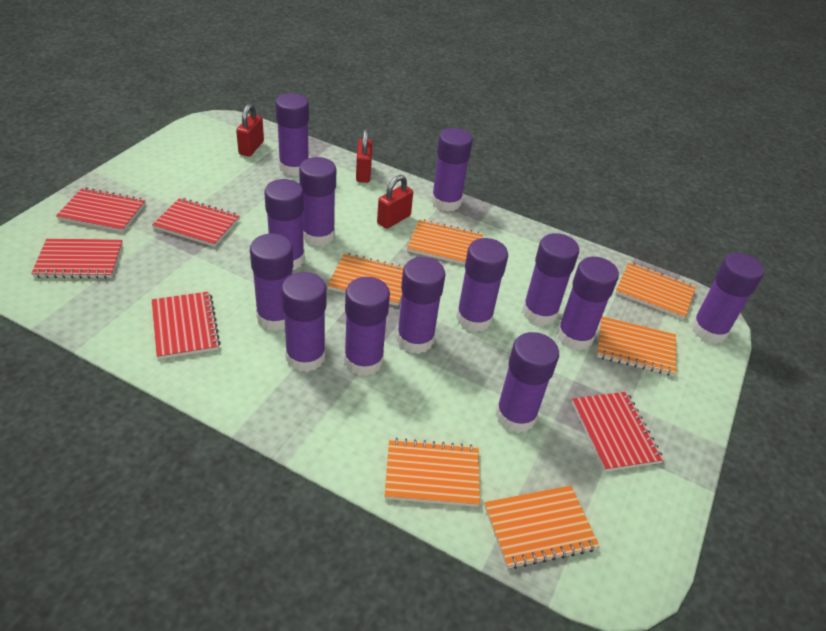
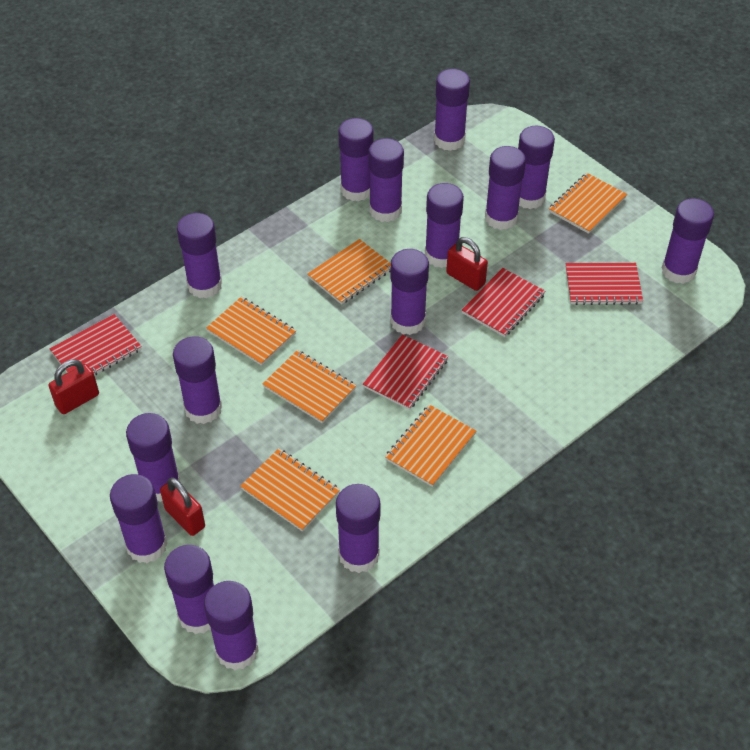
purple glue stick: 13 -> 15
red notebook: 5 -> 4

